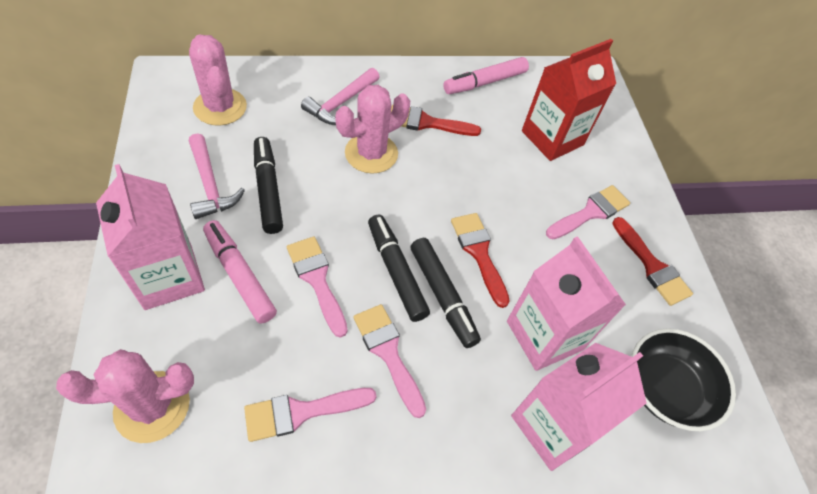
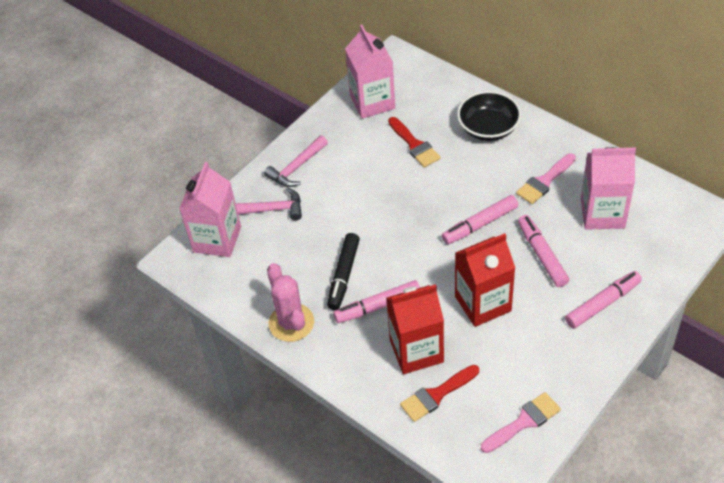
black marker: 3 -> 1
pink brush: 4 -> 2
pink cactus: 3 -> 1
pink marker: 2 -> 4
red brush: 3 -> 2
red carton: 1 -> 2

